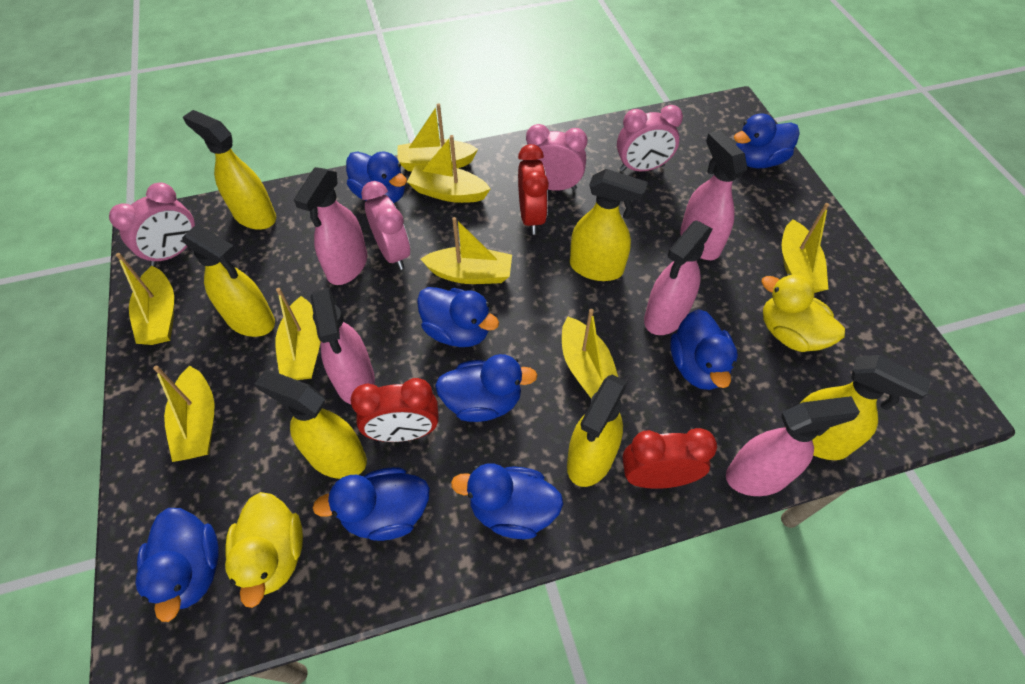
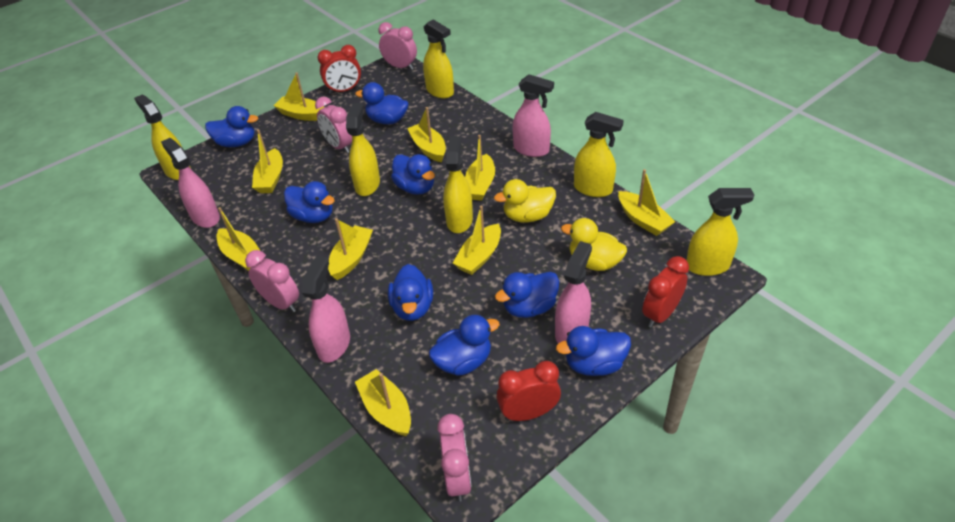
pink spray bottle: 5 -> 4
yellow boat: 8 -> 9

